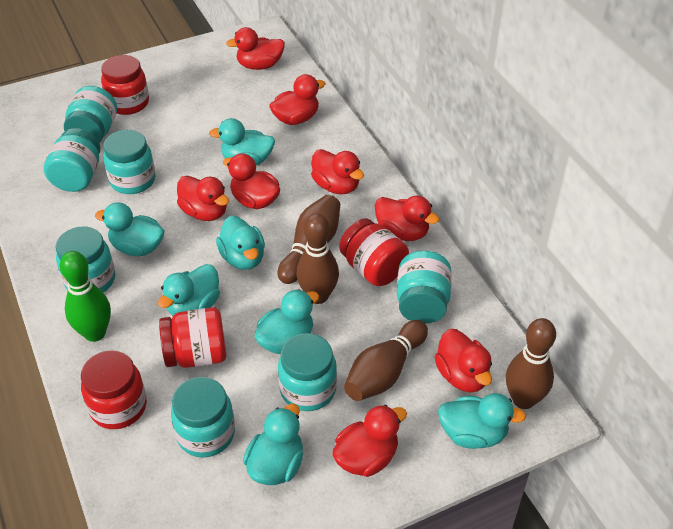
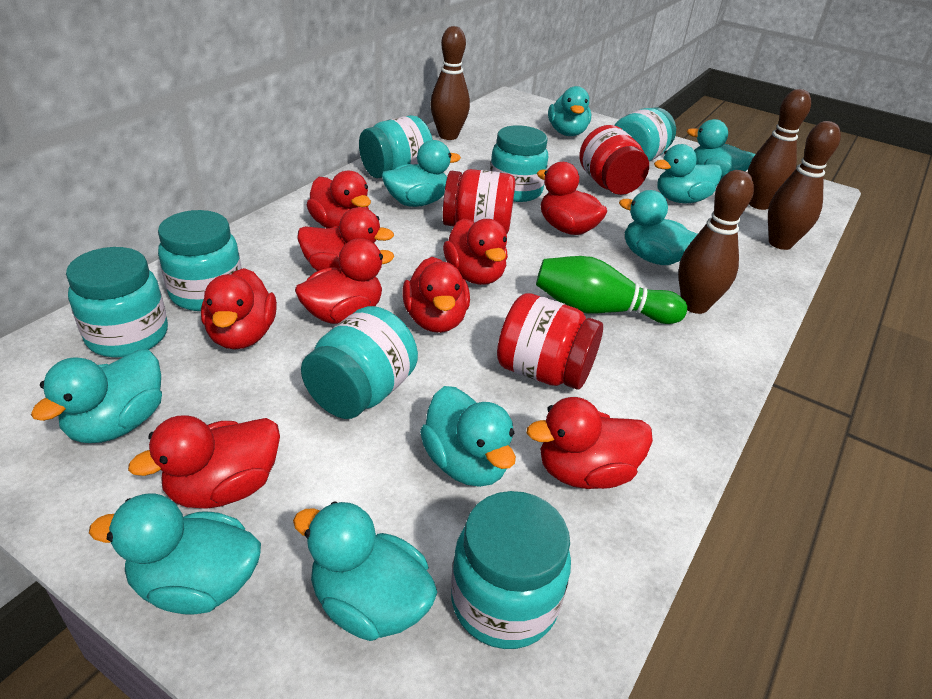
red duck: 8 -> 9
red jar: 4 -> 3
turquoise duck: 7 -> 9

